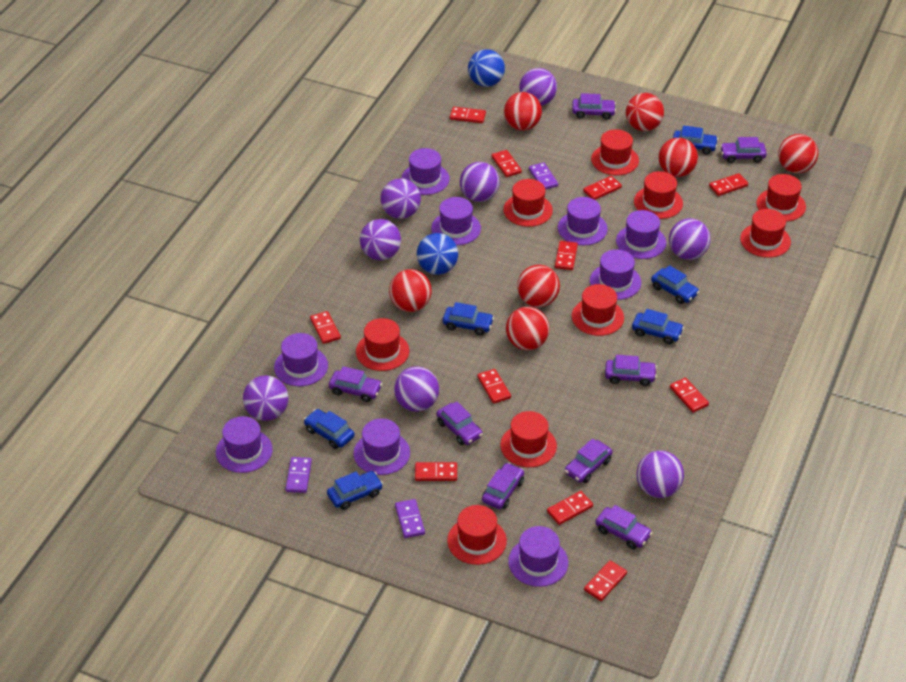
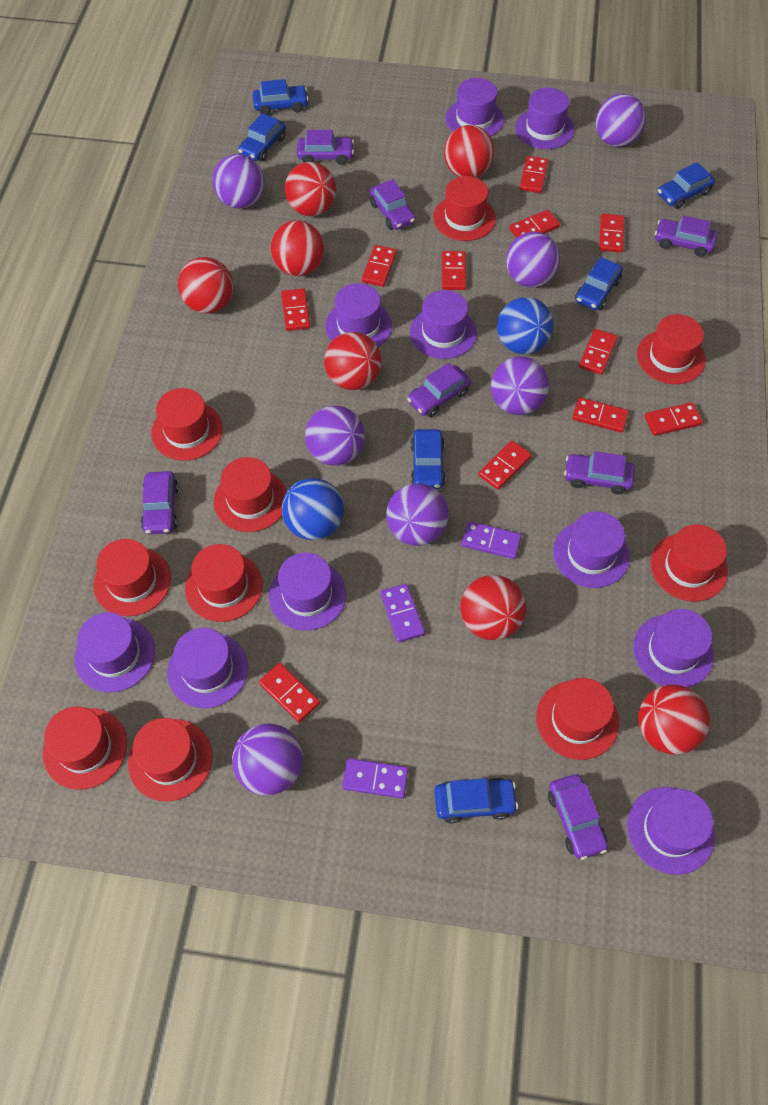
purple ball: 8 -> 7
purple car: 8 -> 7
purple hat: 9 -> 10
red hat: 9 -> 10

